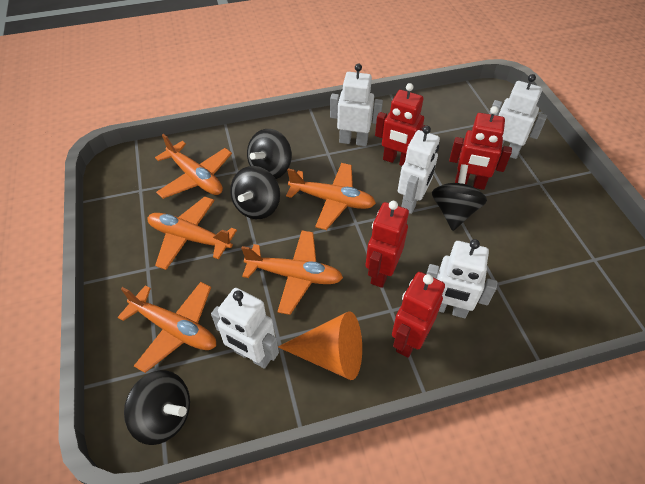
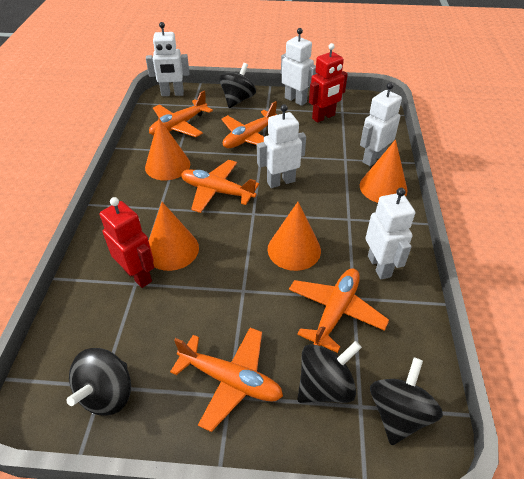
orange cone: 1 -> 4
red robot: 4 -> 2

